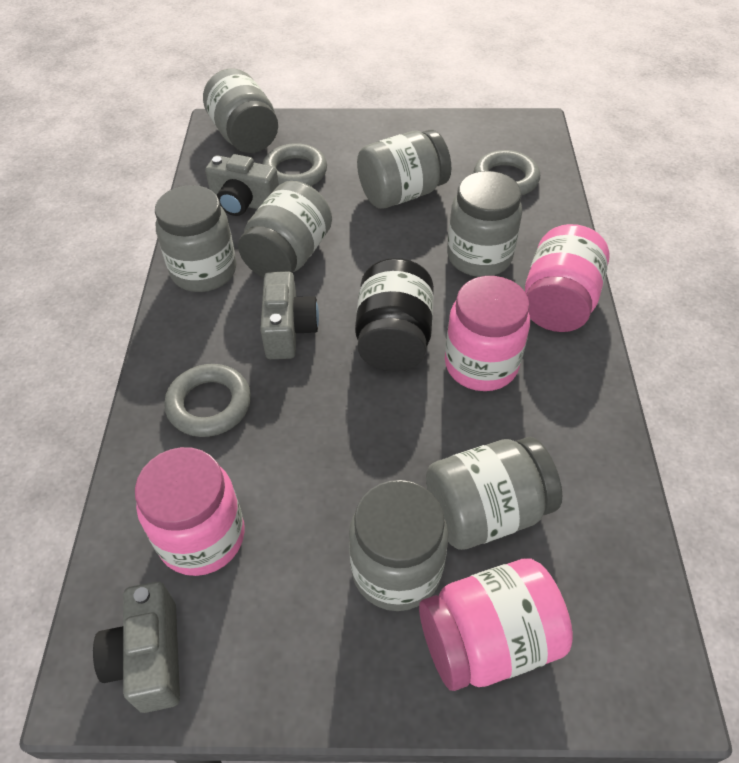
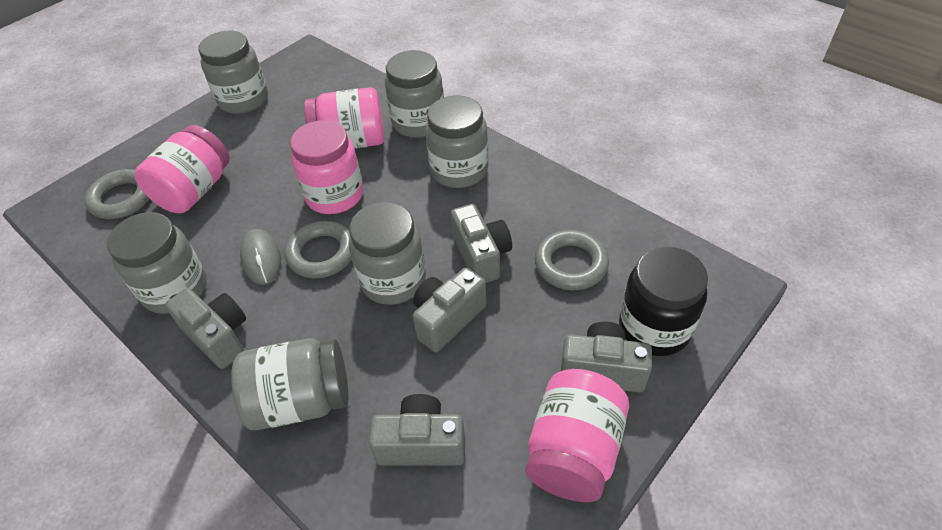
grey camera: 3 -> 5
grey jar: 7 -> 6
grey mouse: 0 -> 1

